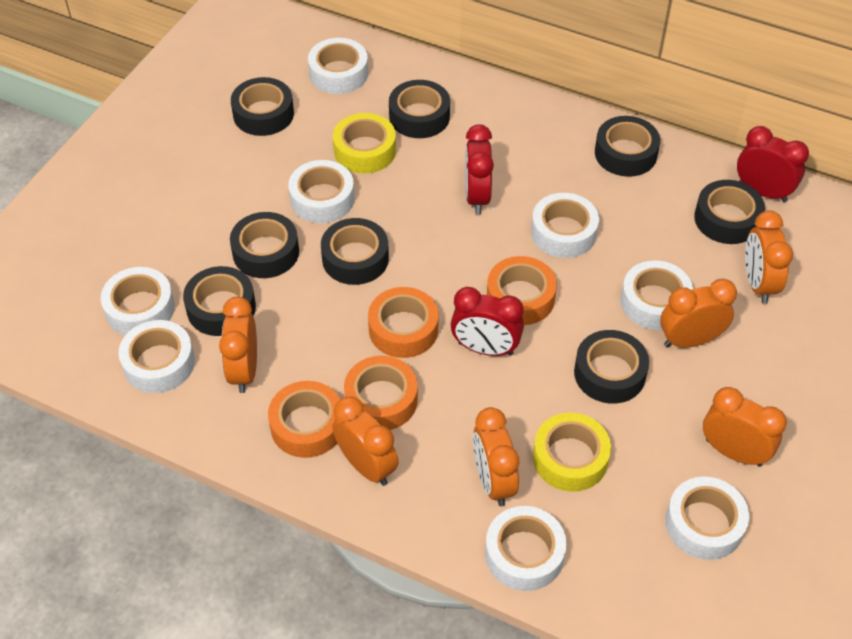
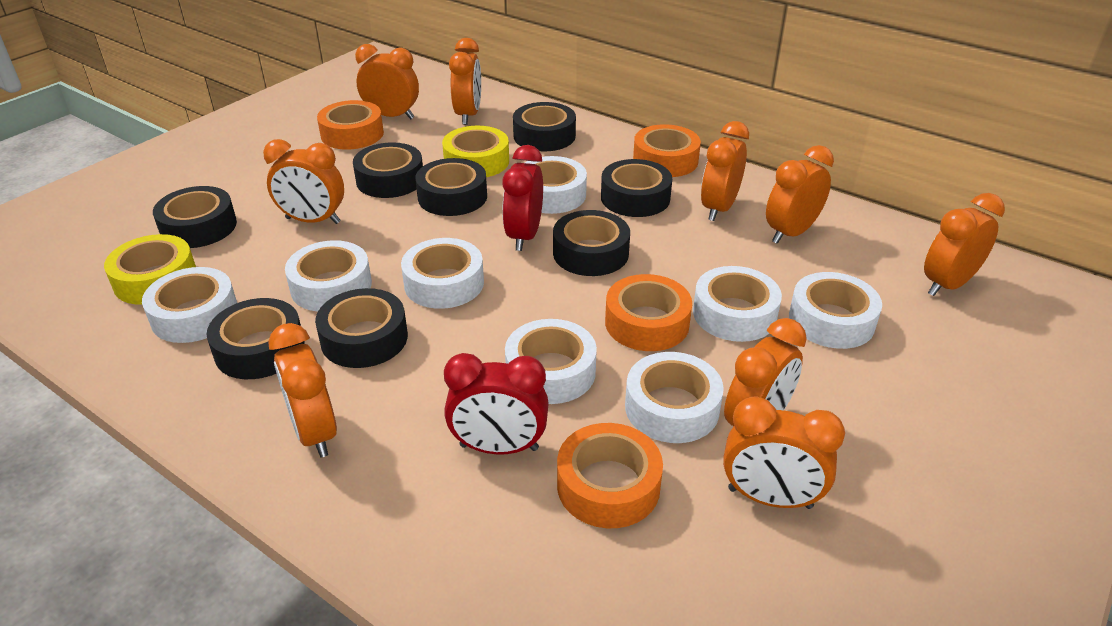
orange clock: 6 -> 9
red clock: 3 -> 2

